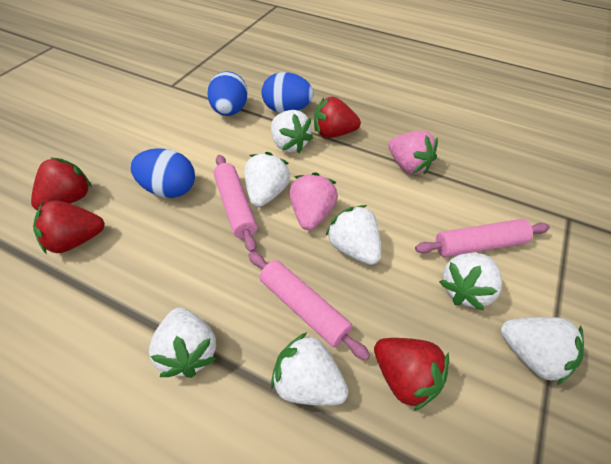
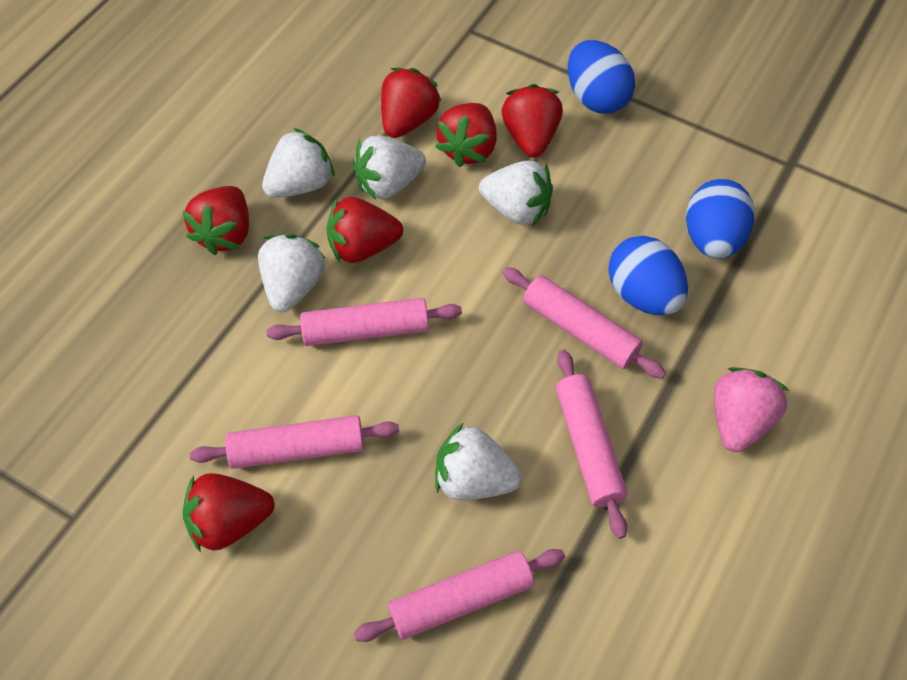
pink rolling pin: 3 -> 5
pink strawberry: 2 -> 1
red strawberry: 4 -> 6
white strawberry: 7 -> 5

